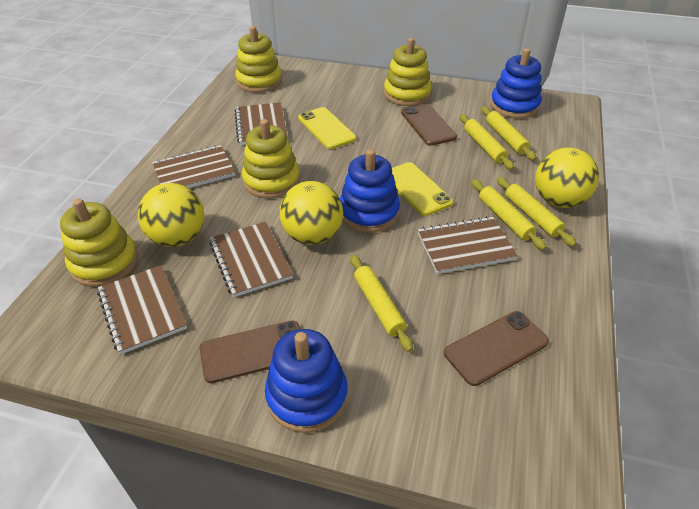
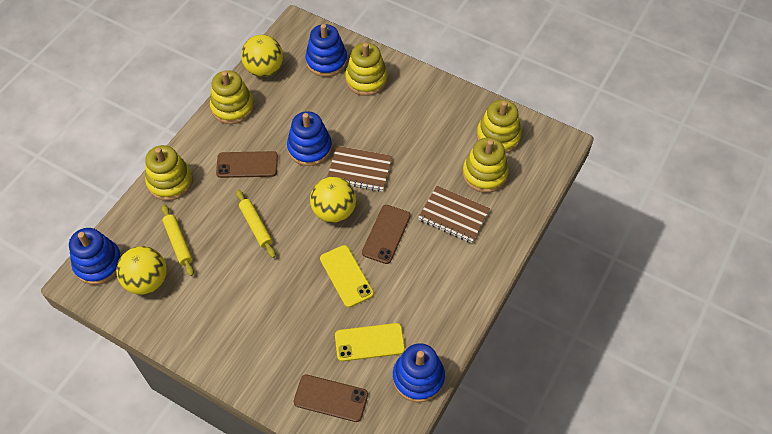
blue stacking toy: 3 -> 4
brown notebook: 5 -> 2
yellow rolling pin: 5 -> 2
yellow stacking toy: 4 -> 5

